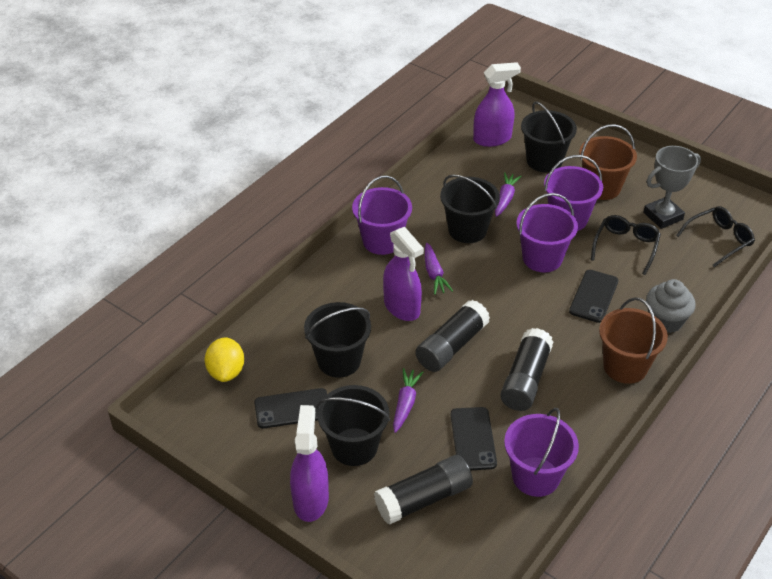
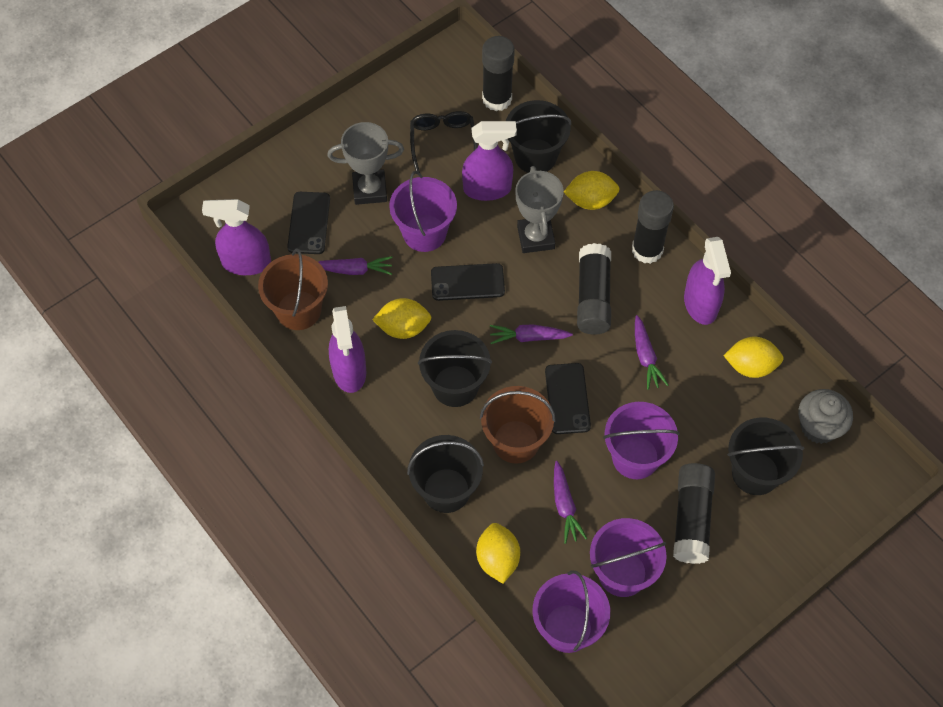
black glasses: 2 -> 1
black glue stick: 3 -> 4
grey trophy: 1 -> 2
purple carrot: 3 -> 4
purple spray bottle: 3 -> 4
yellow lemon: 1 -> 4

